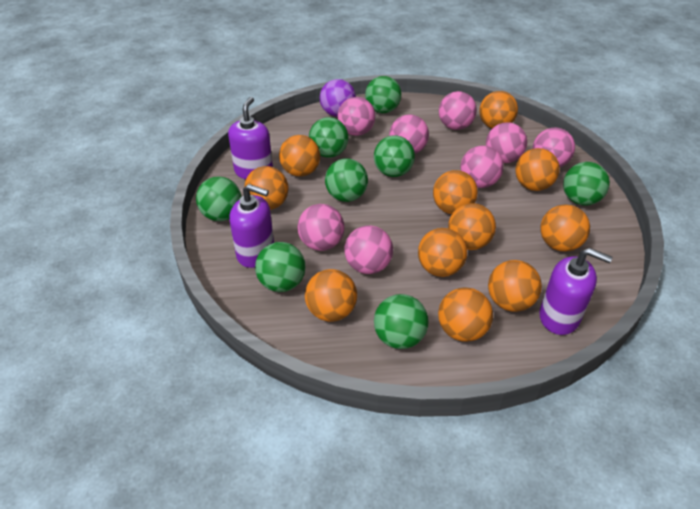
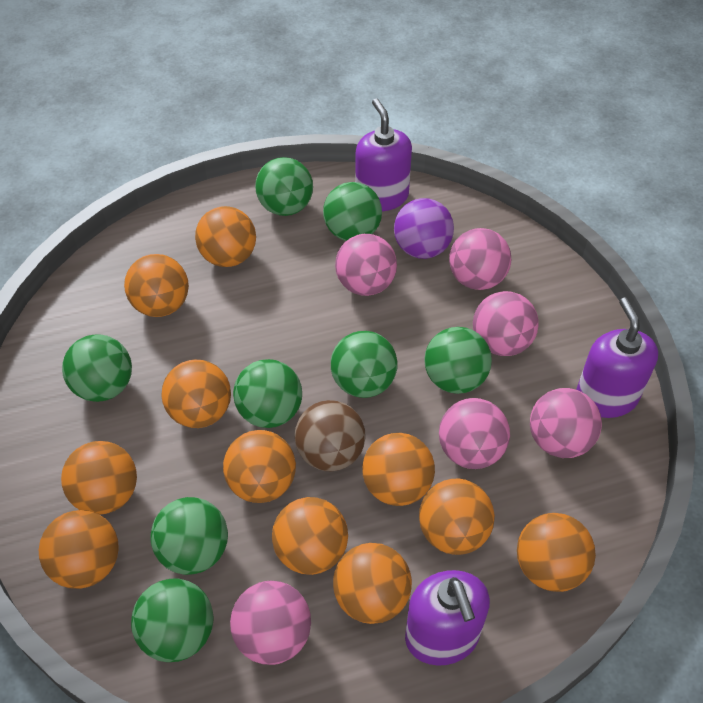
brown ball: 0 -> 1
pink ball: 8 -> 6

